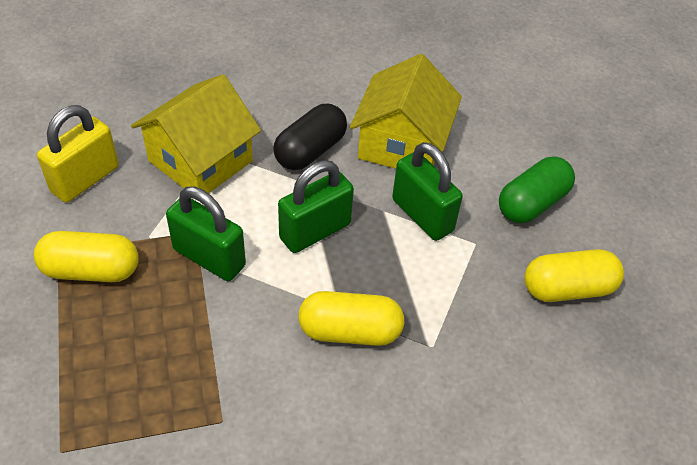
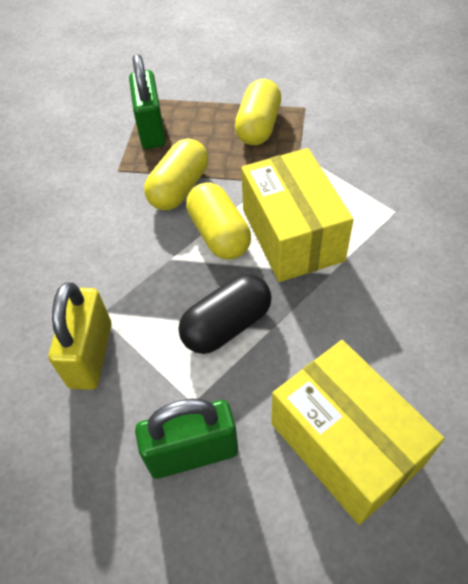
green capsule: 1 -> 0
green padlock: 3 -> 2
yellow box: 0 -> 2
yellow house: 2 -> 0

